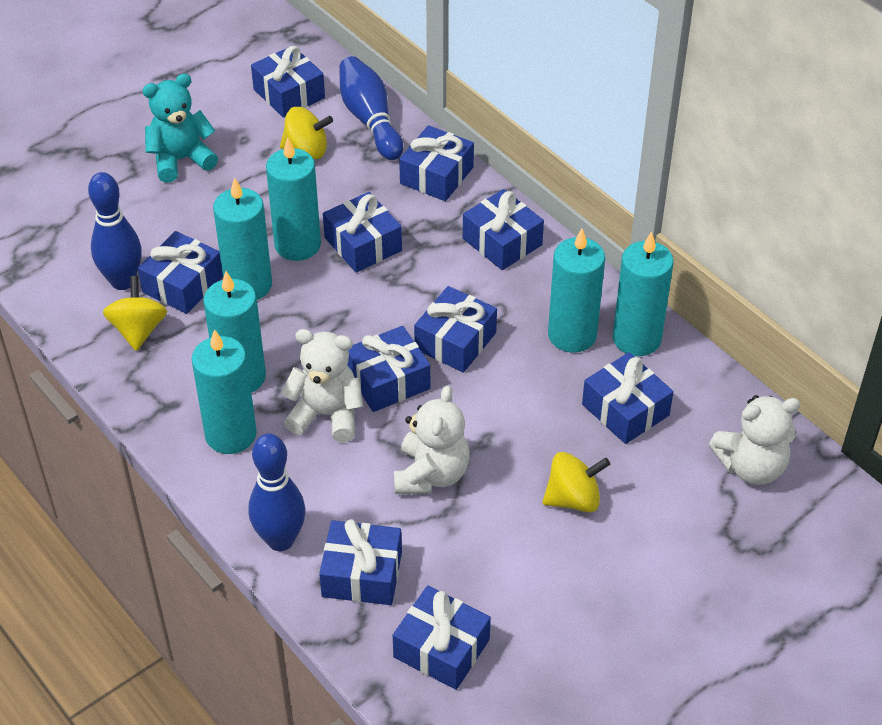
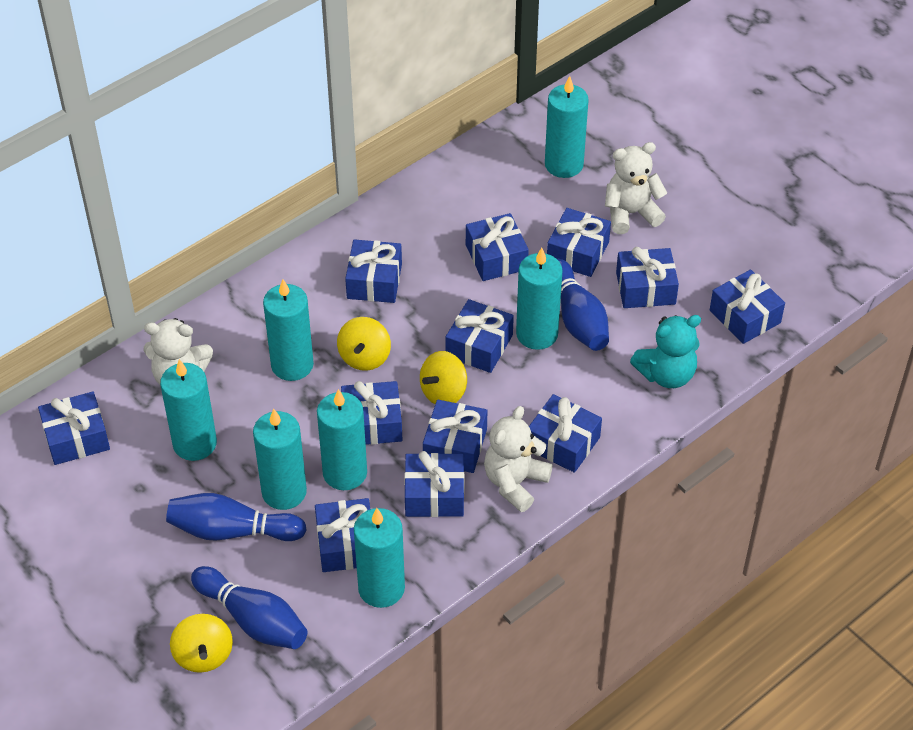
blue gift: 10 -> 12
turquoise candle: 6 -> 7

